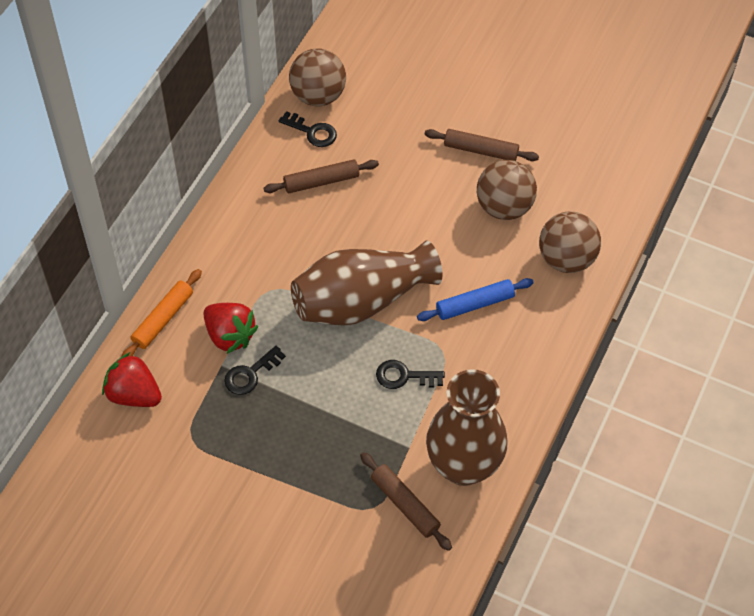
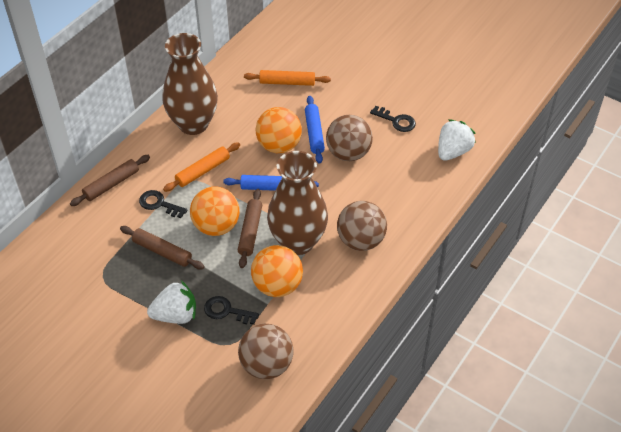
blue rolling pin: 1 -> 2
orange ball: 0 -> 3
orange rolling pin: 1 -> 2
red strawberry: 2 -> 0
white strawberry: 0 -> 2

